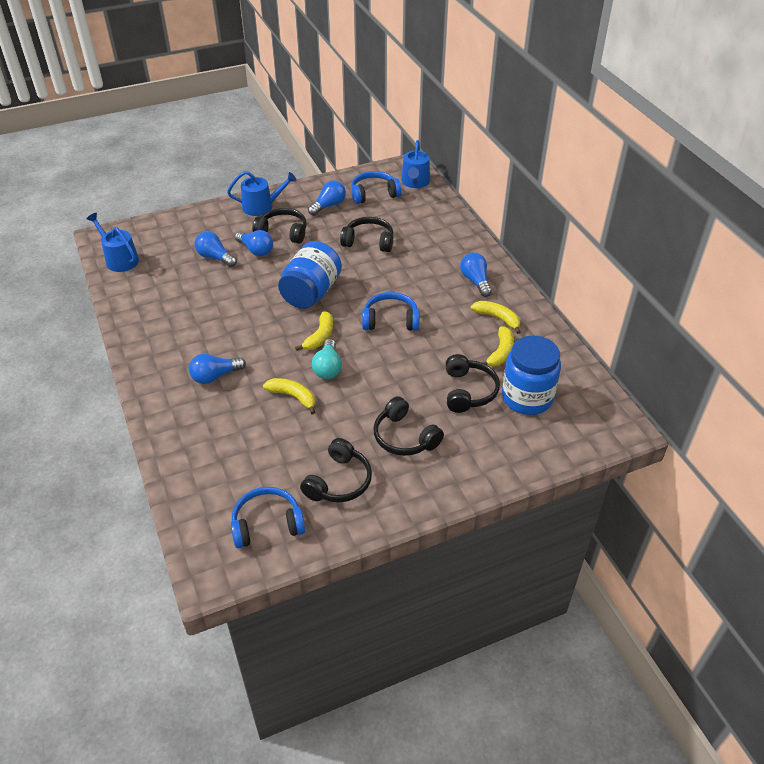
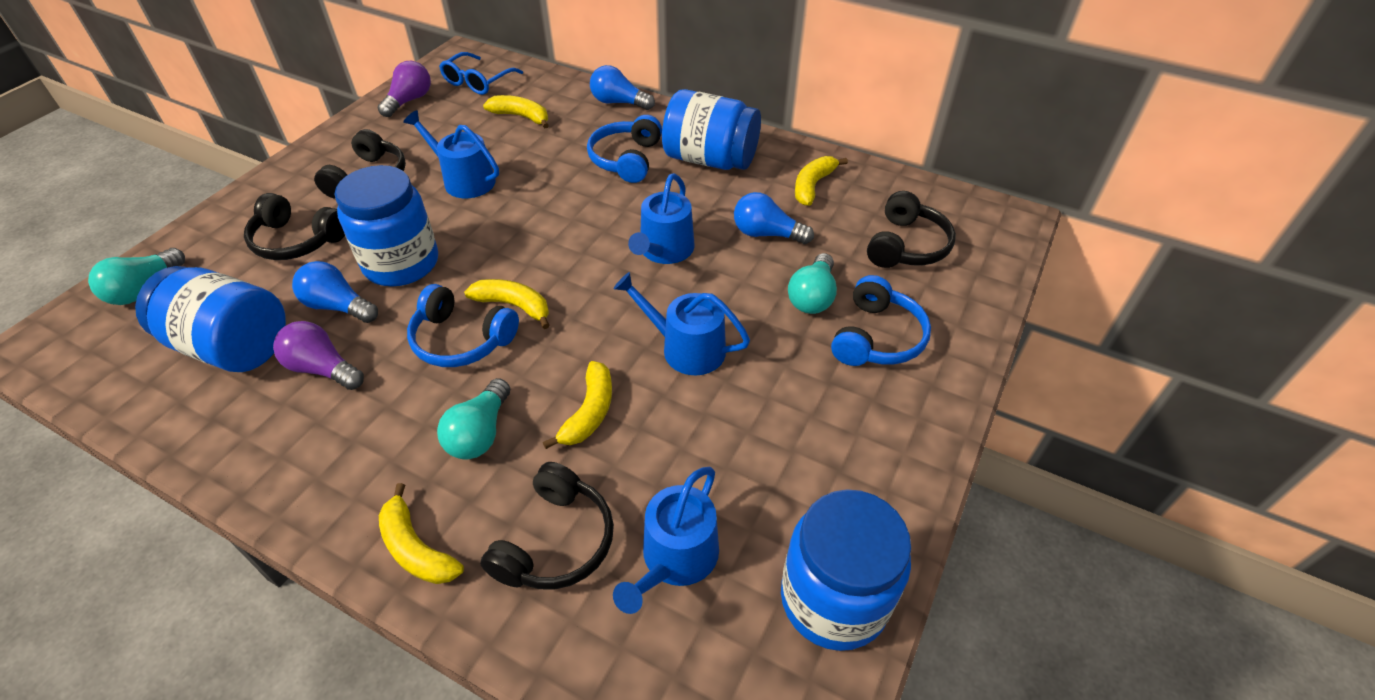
black headphones: 5 -> 4
blue glasses: 0 -> 1
blue jar: 2 -> 4
blue light bulb: 5 -> 3
blue watering can: 3 -> 4
purple light bulb: 0 -> 2
turquoise light bulb: 1 -> 3
yellow banana: 4 -> 5

